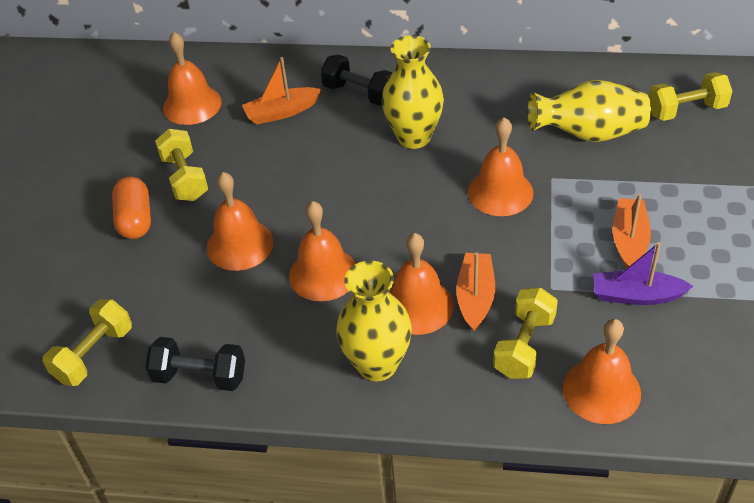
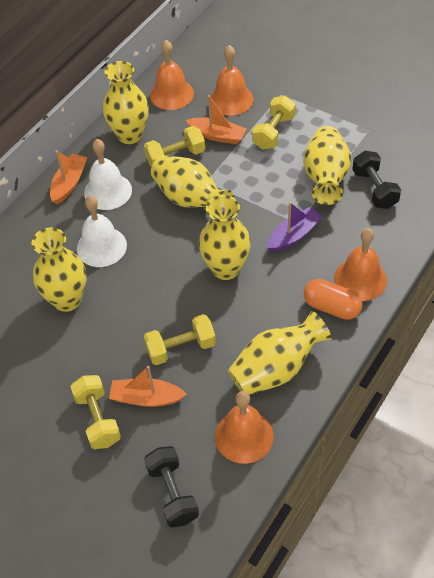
orange bell: 6 -> 4
white bell: 0 -> 2
yellow vase: 3 -> 6

